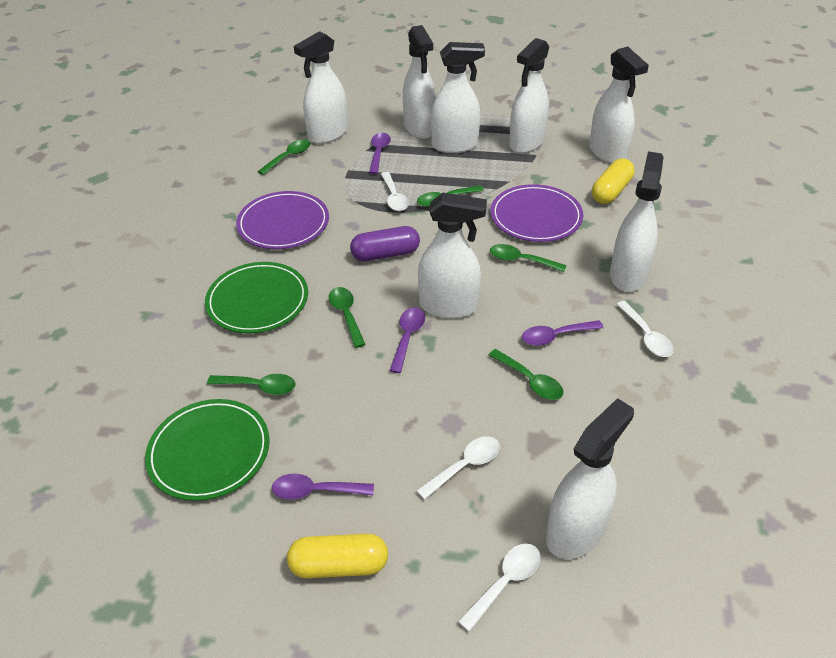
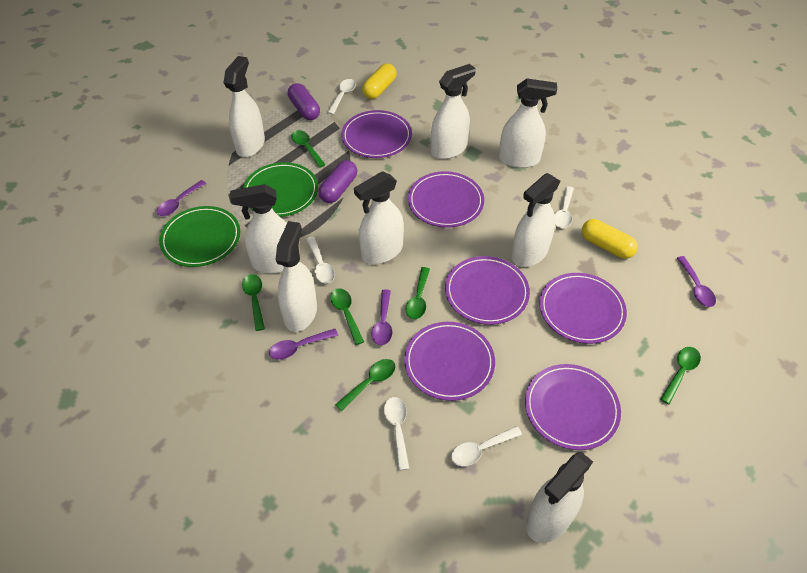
purple capsule: 1 -> 2
purple plate: 2 -> 6
white spoon: 4 -> 5

